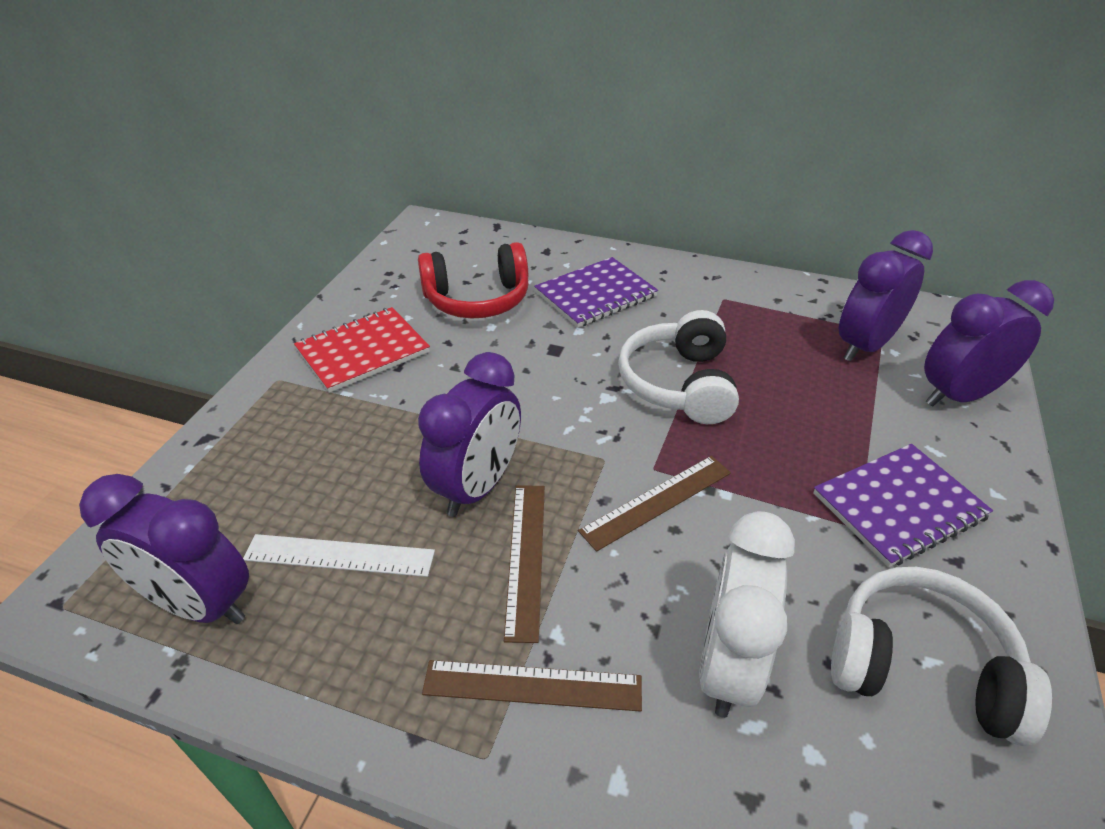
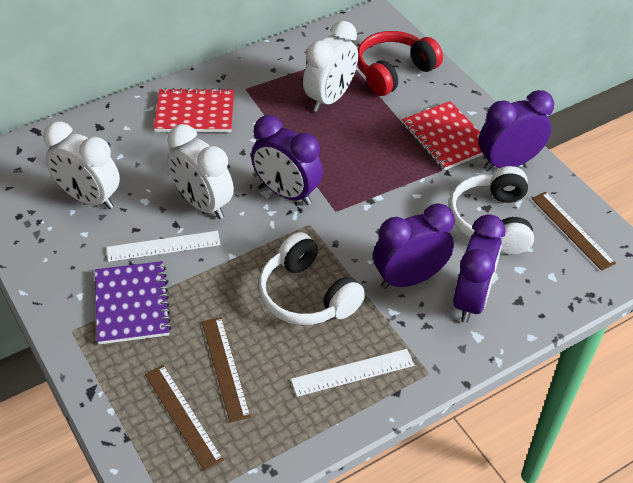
purple notebook: 2 -> 1
red notebook: 1 -> 2
white clock: 1 -> 3
white ruler: 1 -> 2

